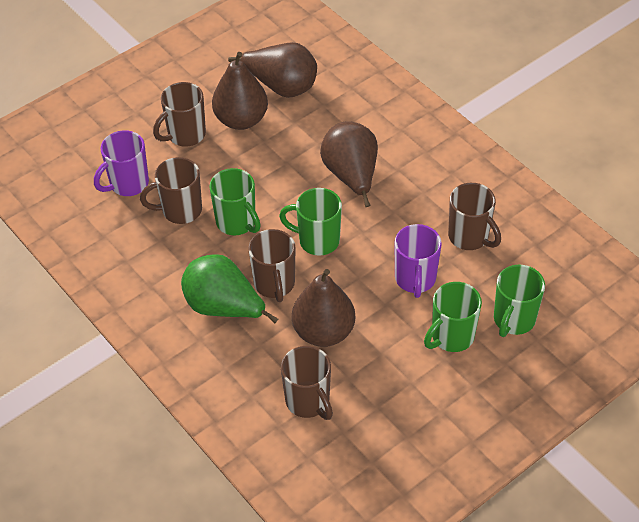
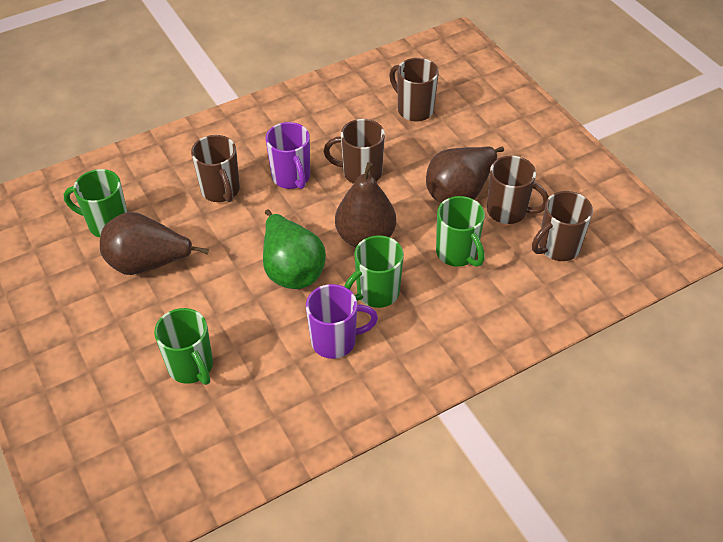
brown pear: 4 -> 3

